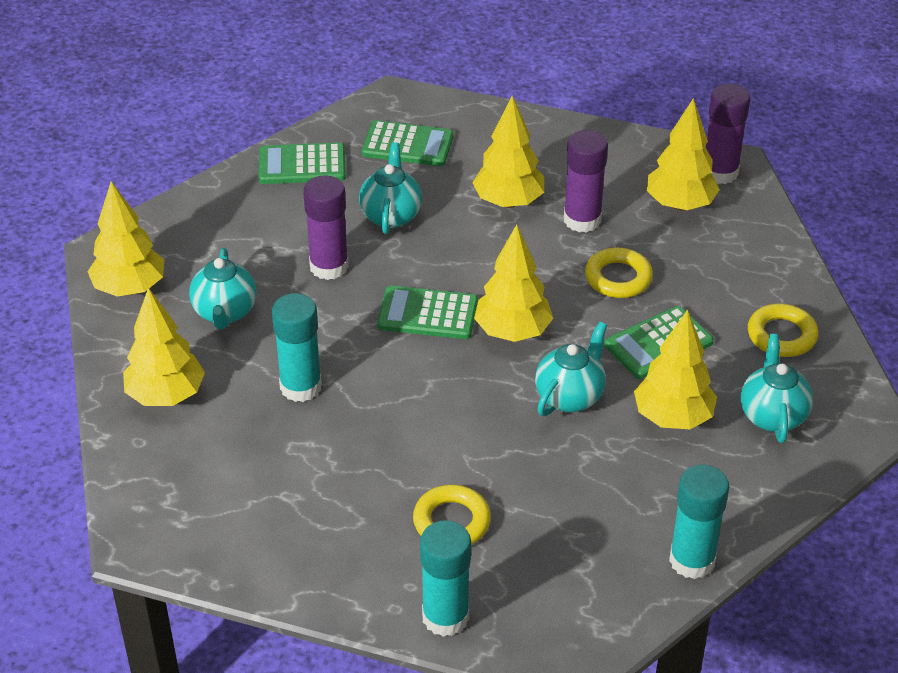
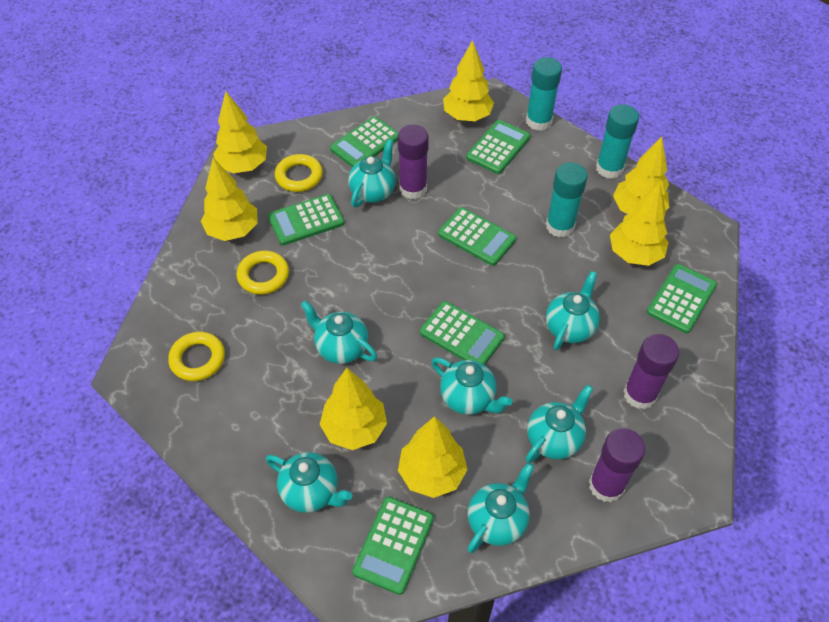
green calculator: 4 -> 7
turquoise teapot: 4 -> 7
yellow tree: 6 -> 7

